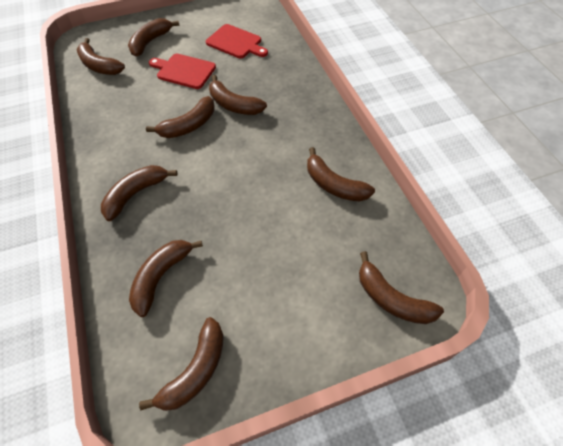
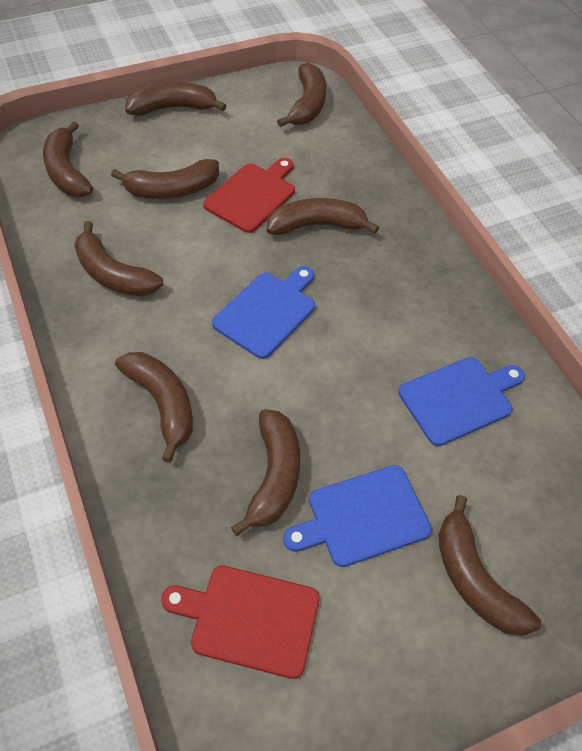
blue cutting board: 0 -> 3

